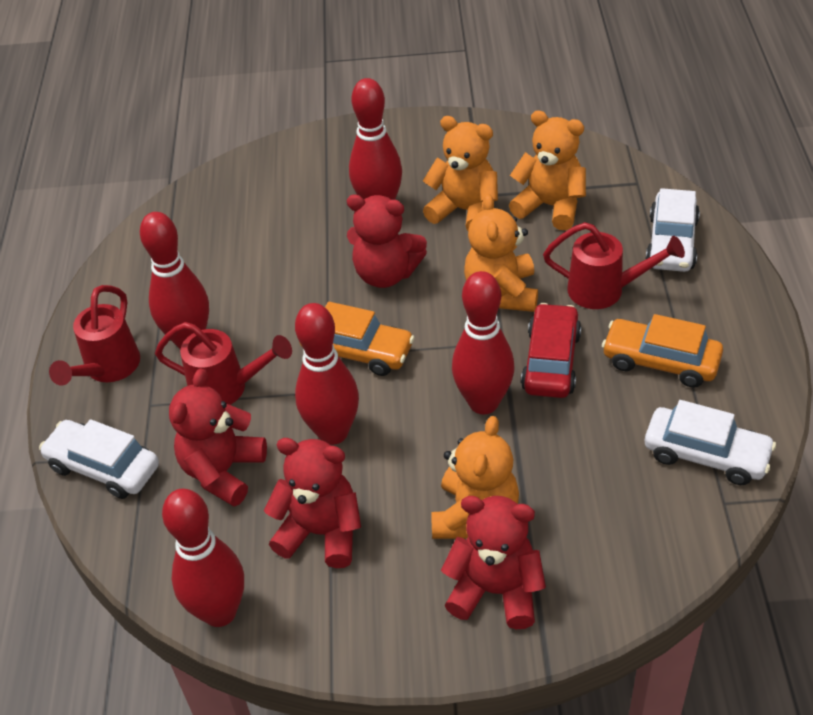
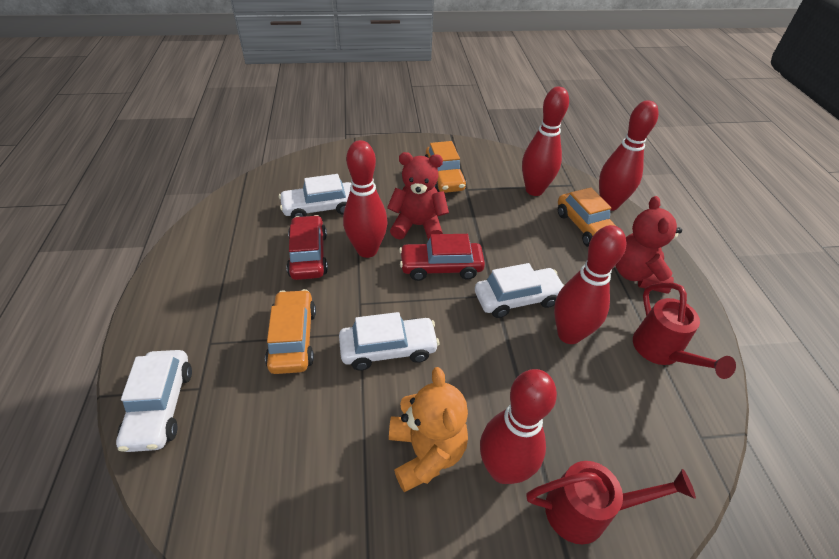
orange car: 2 -> 3
orange teddy bear: 4 -> 1
red car: 1 -> 2
red teddy bear: 4 -> 2
red watering can: 3 -> 2
white car: 3 -> 4

